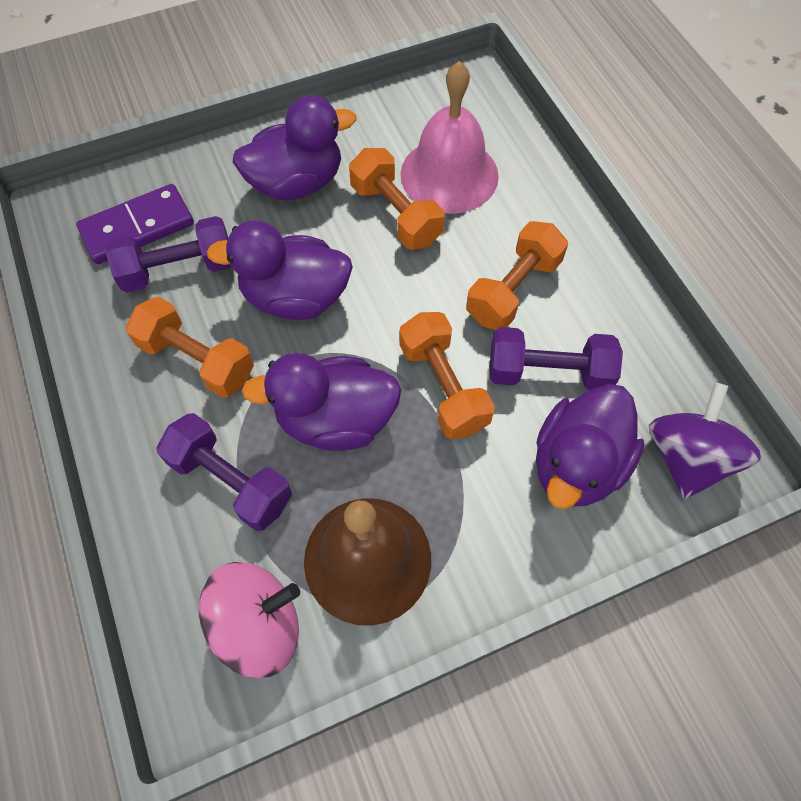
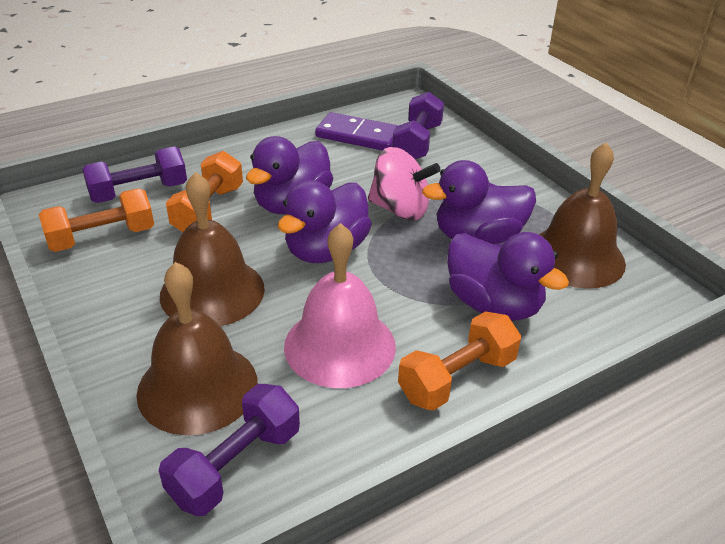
brown bell: 1 -> 3
orange dumbbell: 4 -> 3
purple spinning top: 1 -> 0

